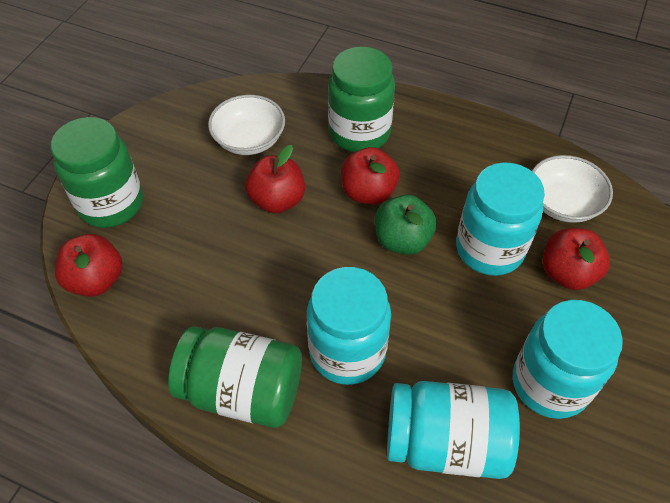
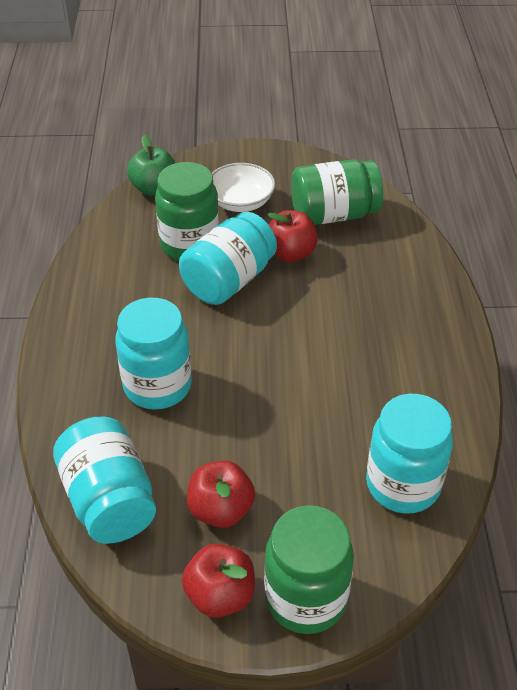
red apple: 4 -> 3
white bowl: 2 -> 1

